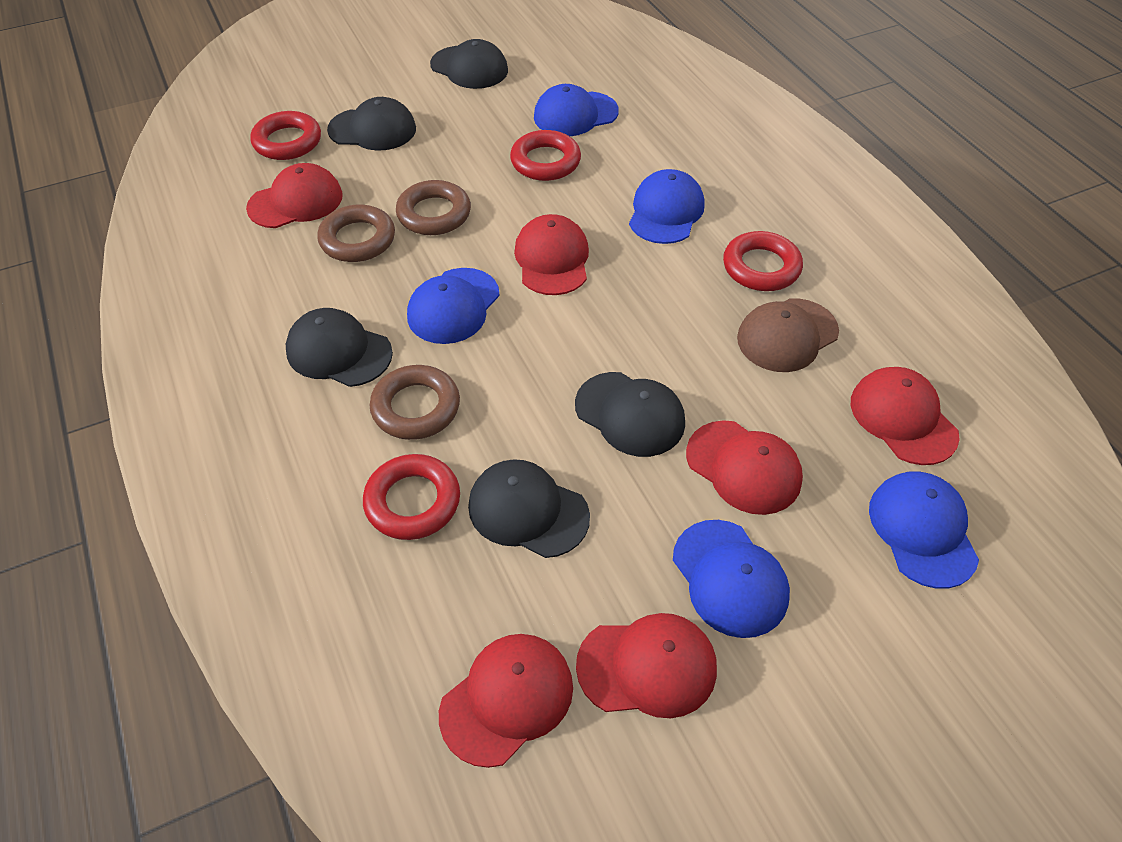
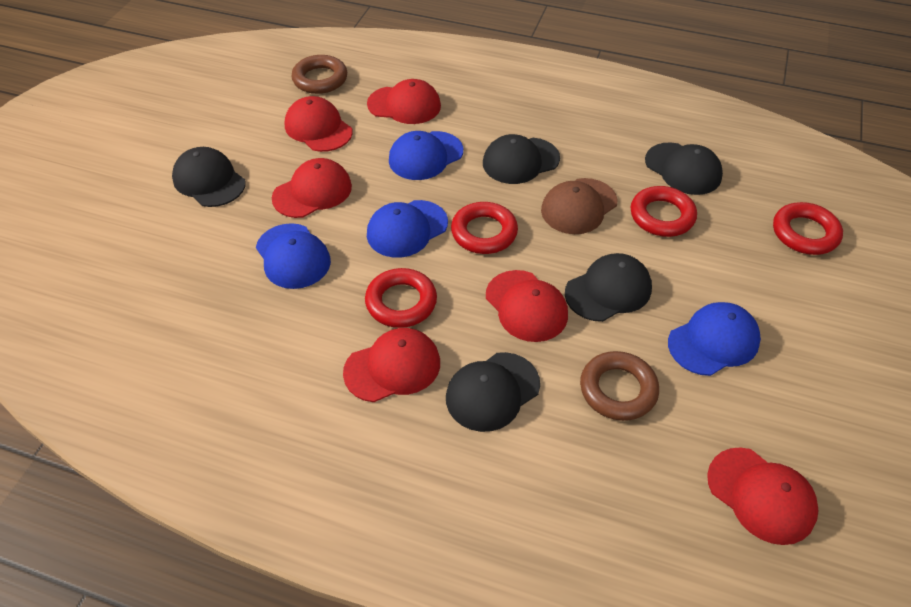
blue cap: 5 -> 4
brown ring: 3 -> 2

